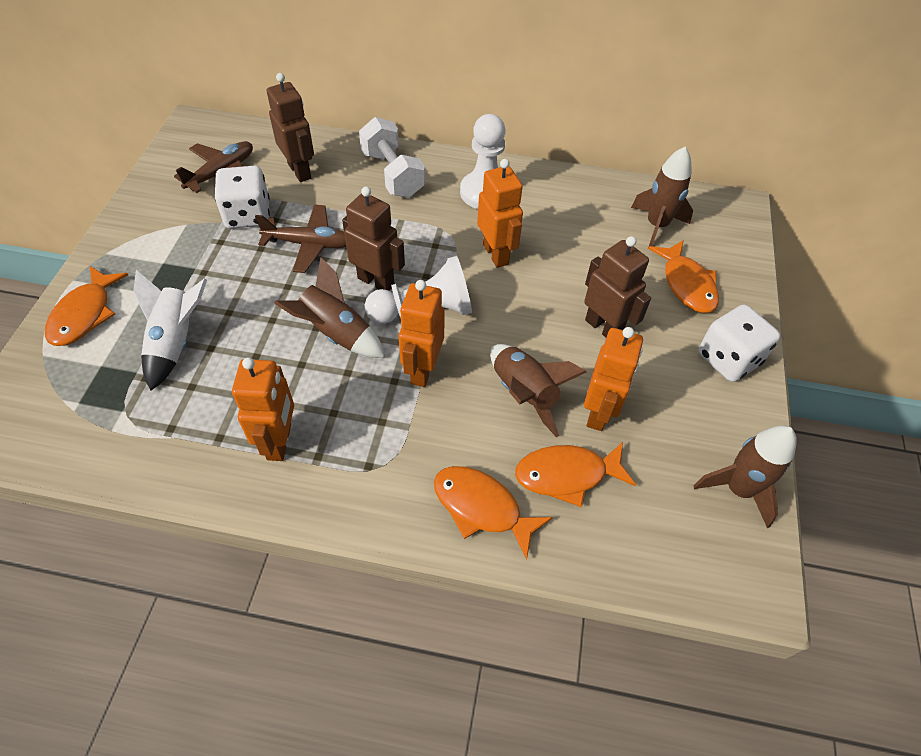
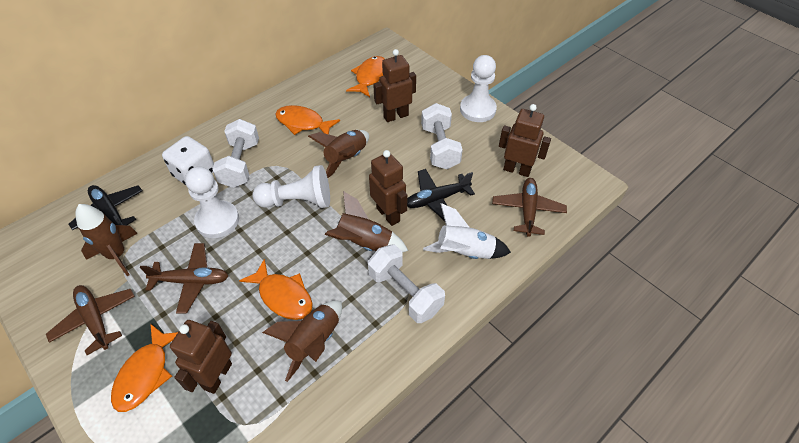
black plane: 0 -> 2
brown plane: 2 -> 3
brown robot: 3 -> 4
orange robot: 4 -> 0
white dice: 2 -> 1
white dumbbell: 1 -> 3
white pawn: 2 -> 3

